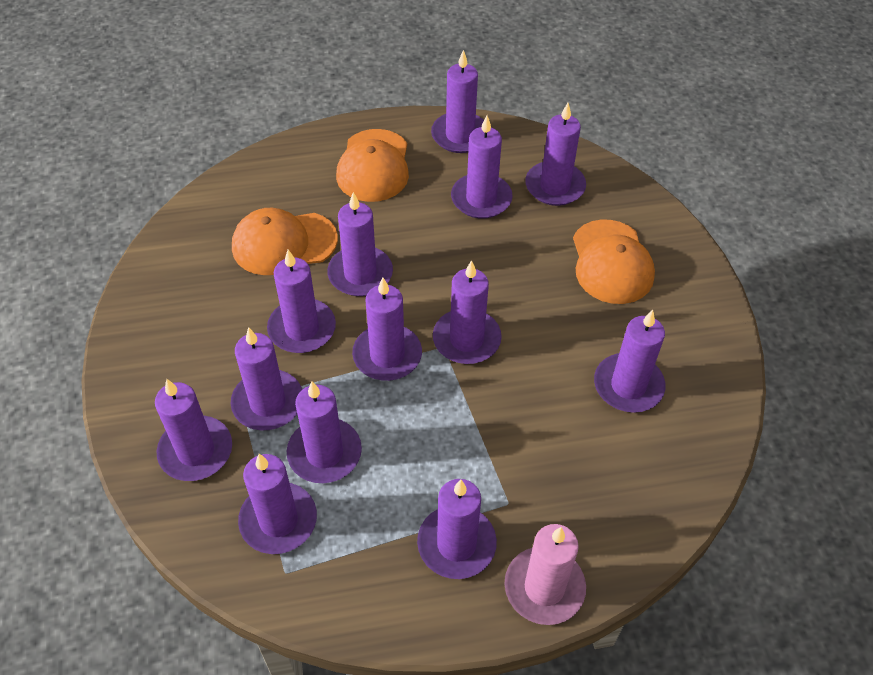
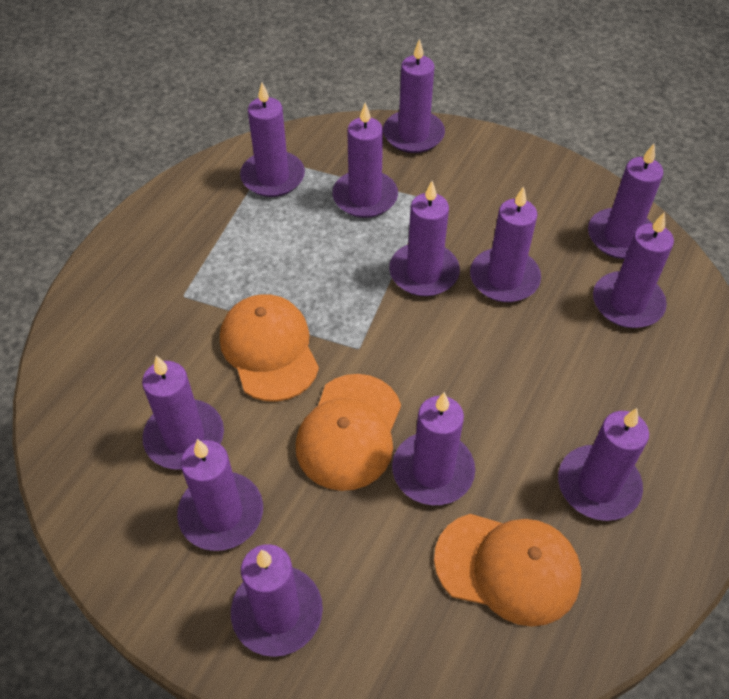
pink candle: 1 -> 0
purple candle: 13 -> 12

